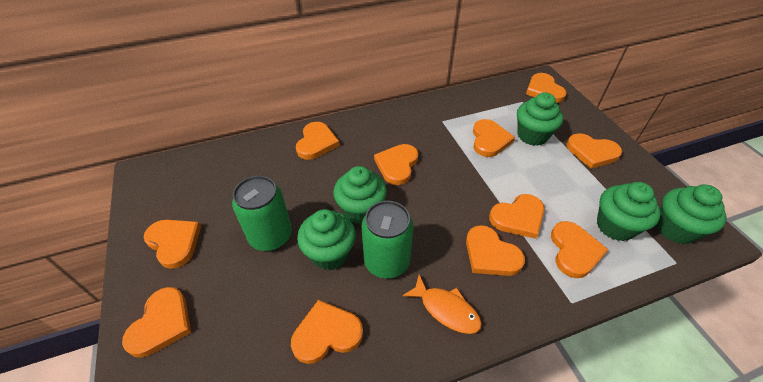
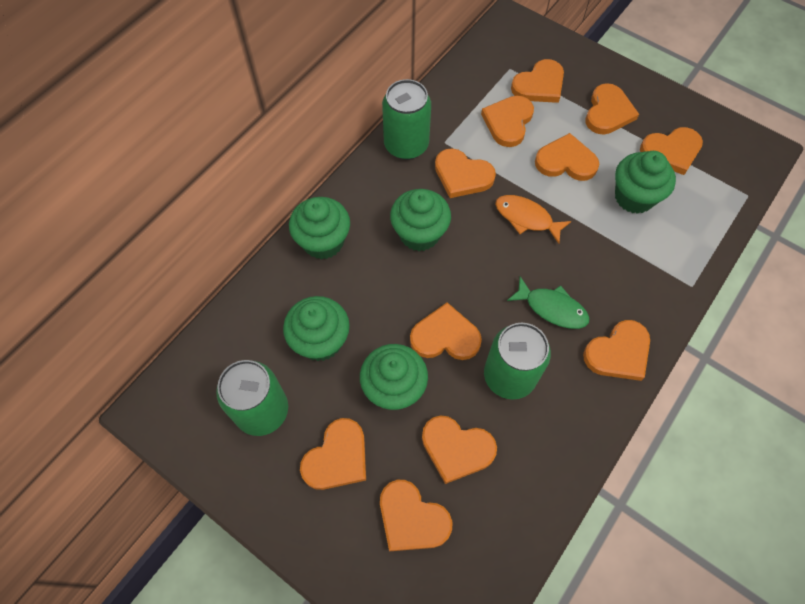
green can: 2 -> 3
green fish: 0 -> 1

